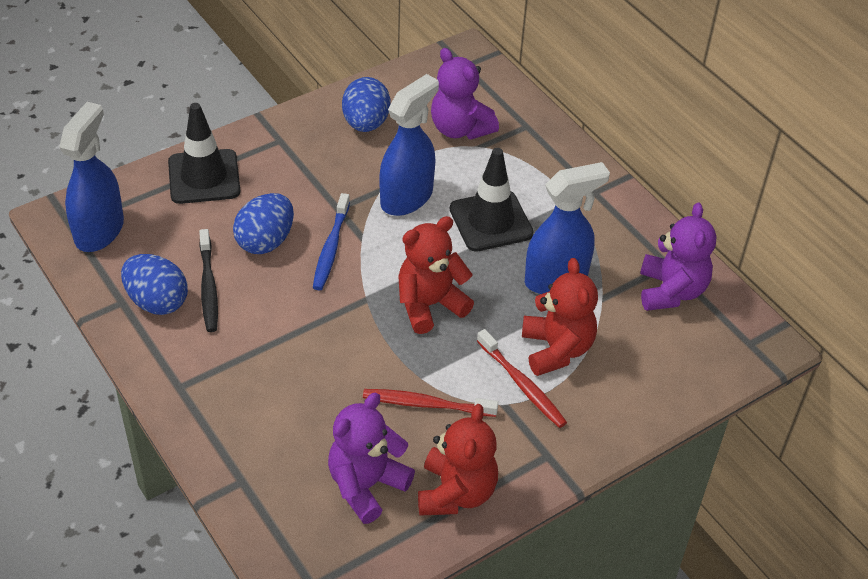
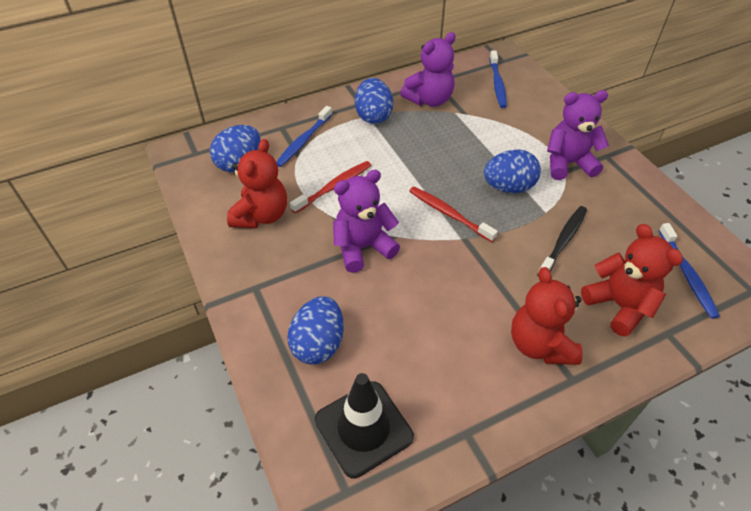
black traffic cone: 2 -> 1
blue egg: 3 -> 4
blue spray bottle: 3 -> 0
blue toothbrush: 1 -> 3

